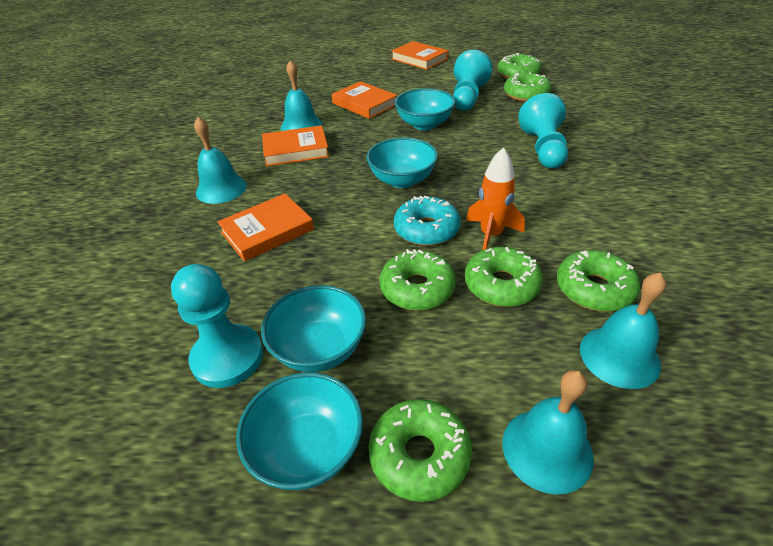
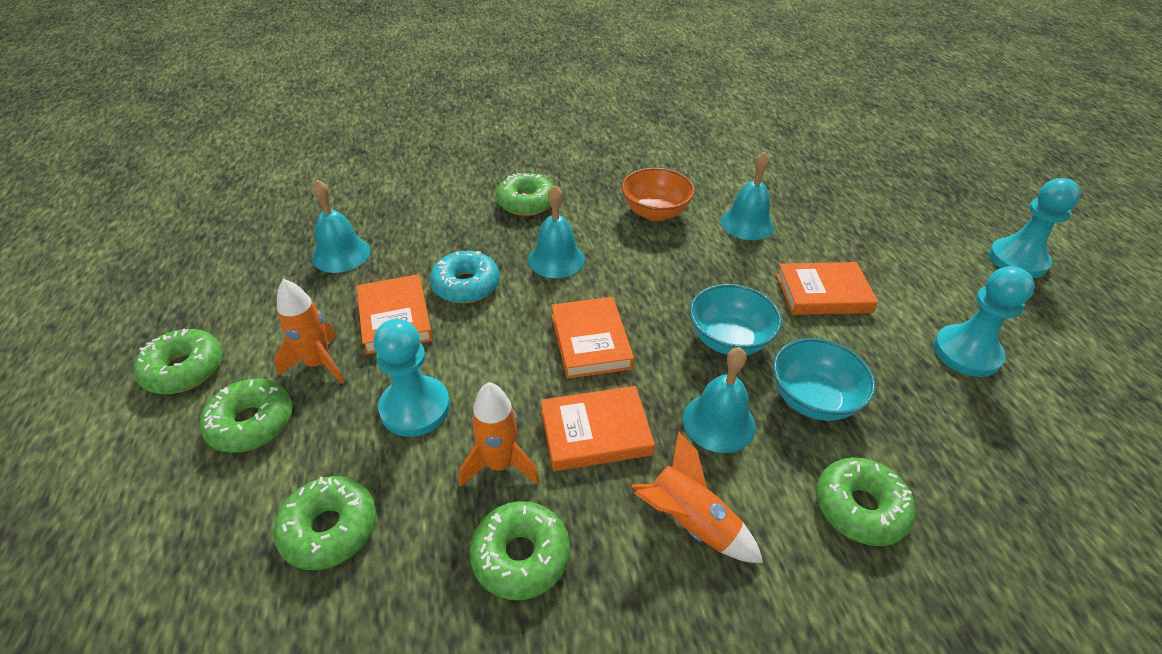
orange bowl: 0 -> 1
orange rocket: 1 -> 3
turquoise bowl: 4 -> 2

